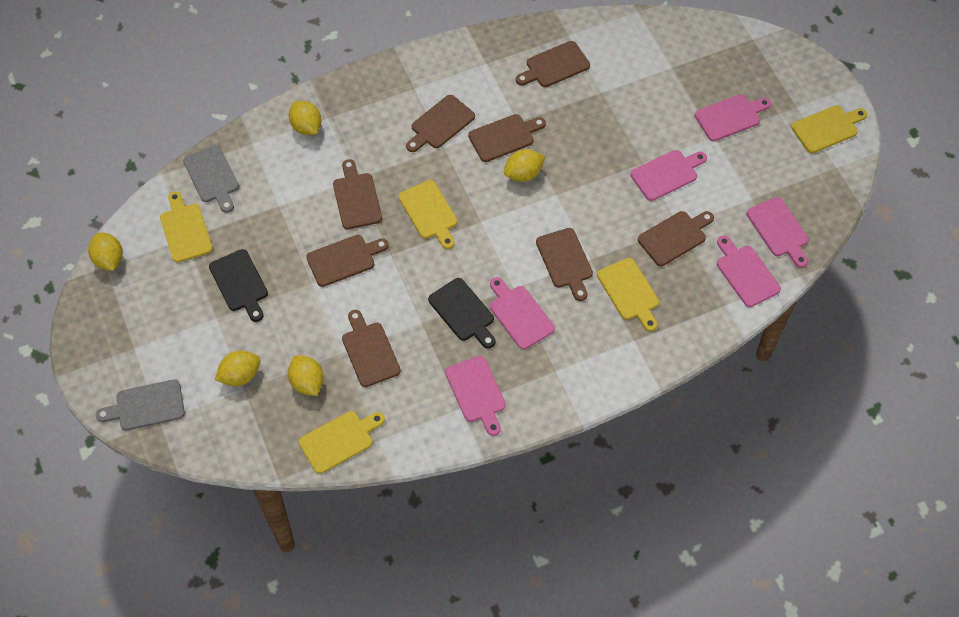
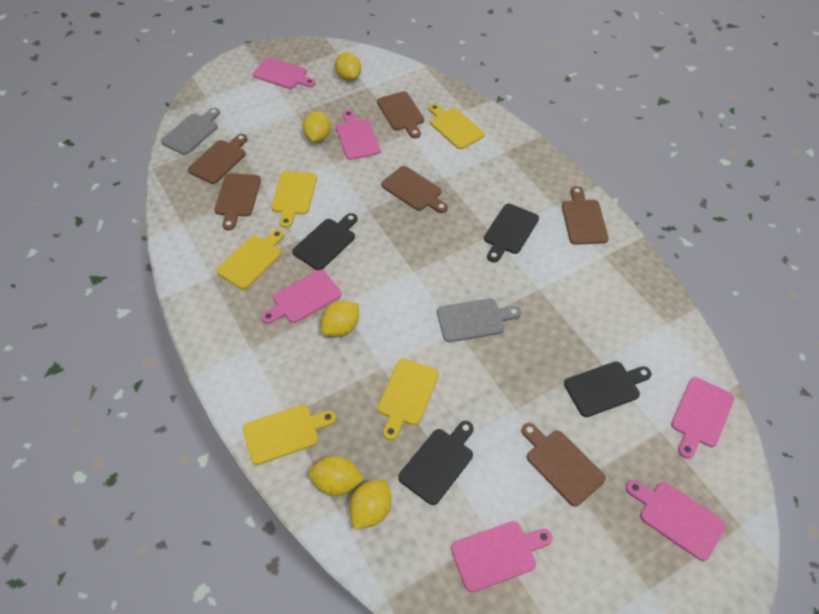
black cutting board: 2 -> 4
brown cutting board: 8 -> 6

